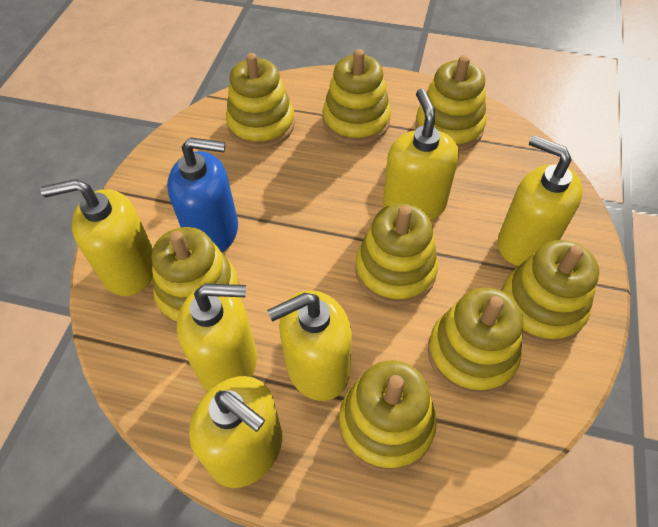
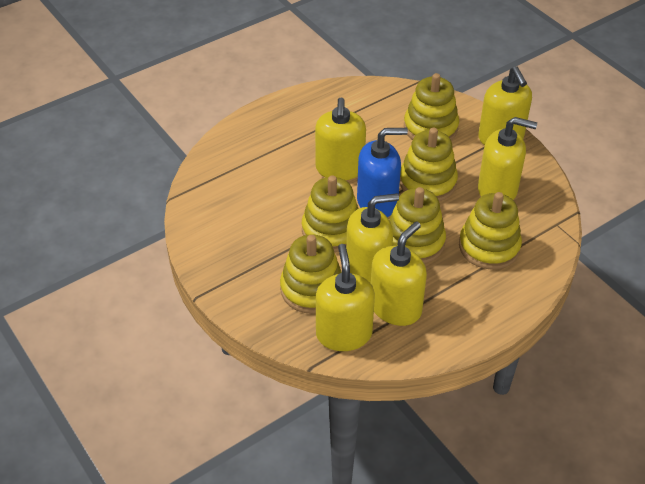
yellow stacking toy: 8 -> 6

